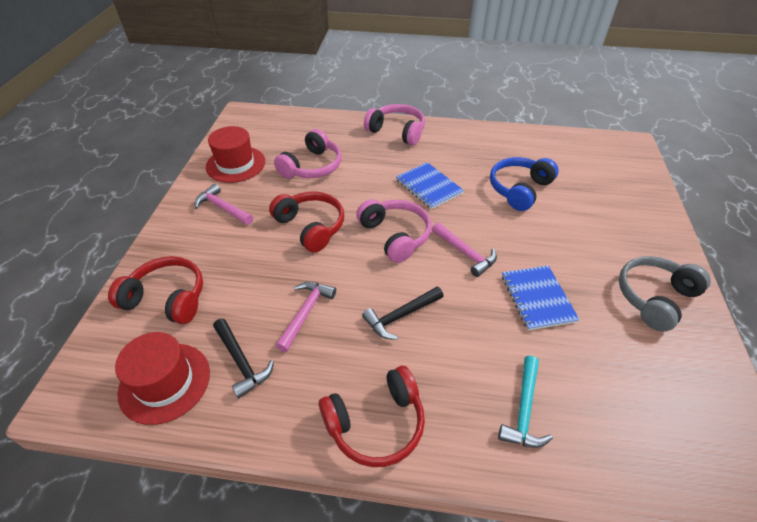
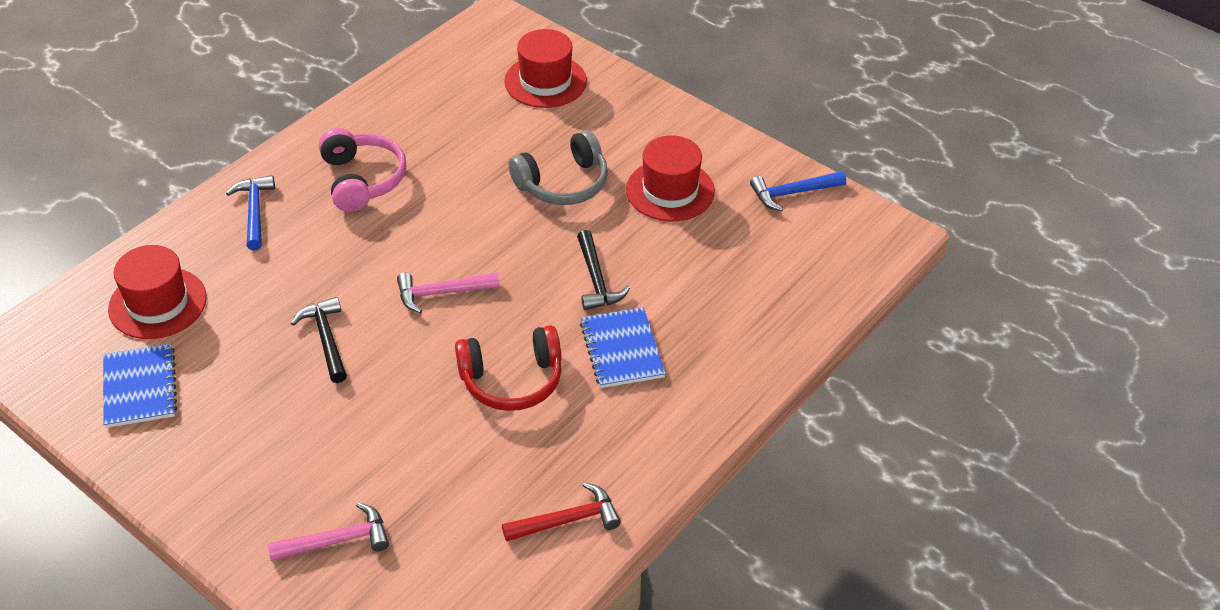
blue hammer: 0 -> 2
blue headphones: 1 -> 0
pink hammer: 3 -> 2
pink headphones: 3 -> 1
red hammer: 0 -> 1
red hat: 2 -> 3
red headphones: 3 -> 1
turquoise hammer: 1 -> 0

